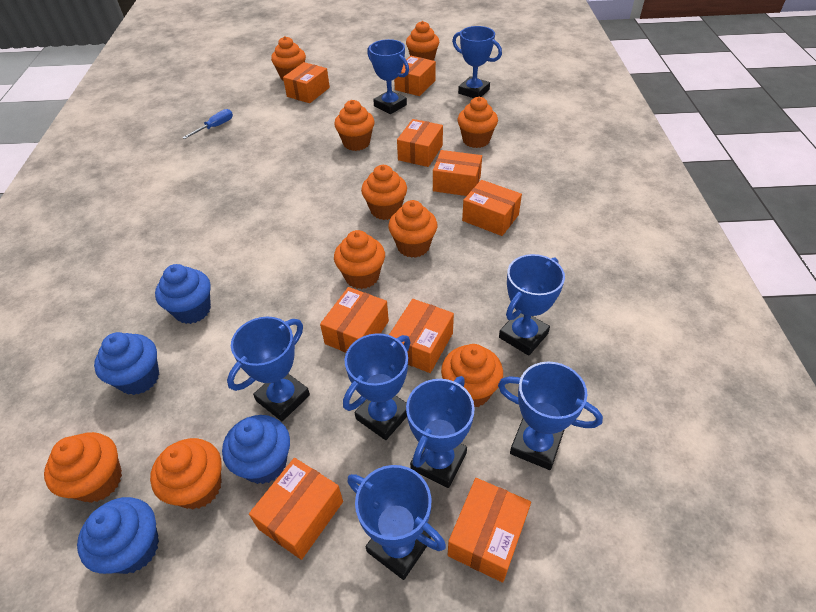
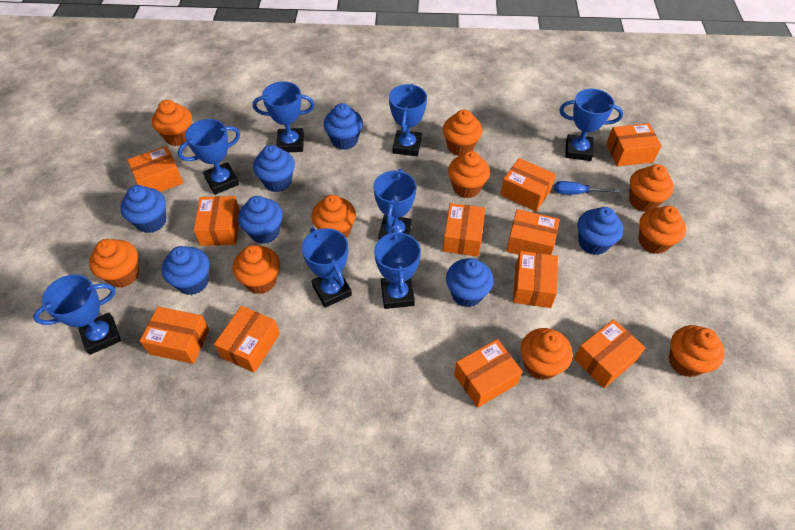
blue cupcake: 4 -> 7
orange box: 9 -> 11

